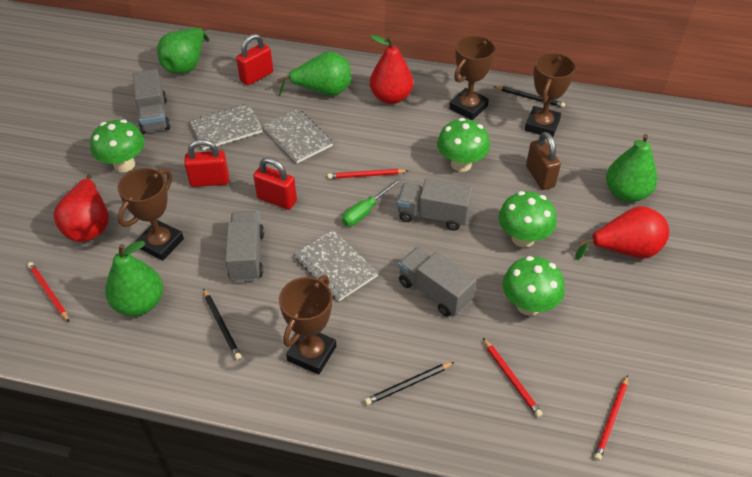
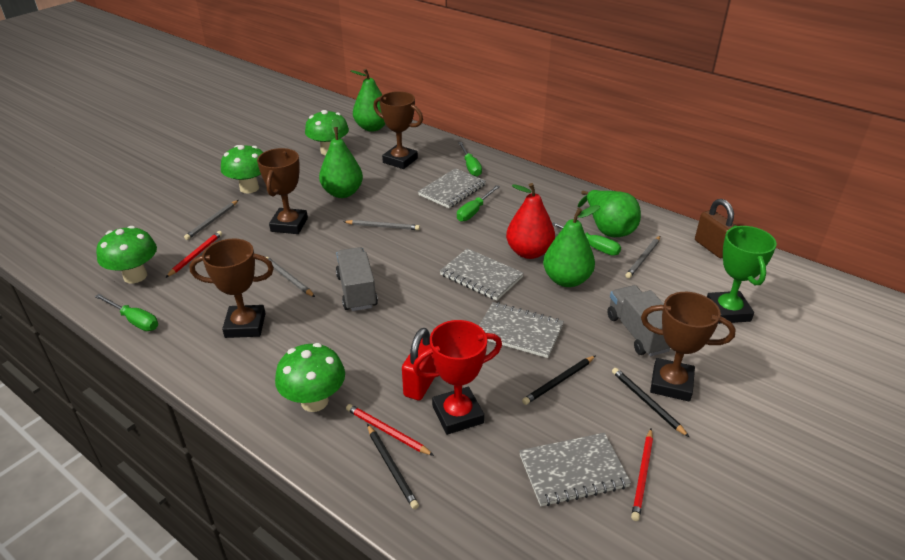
green screwdriver: 1 -> 4
green trophy: 0 -> 1
grey notebook: 3 -> 4
grey pencil: 0 -> 4
grey truck: 4 -> 2
red padlock: 3 -> 1
red pear: 3 -> 1
red pencil: 4 -> 3
red trophy: 0 -> 1

